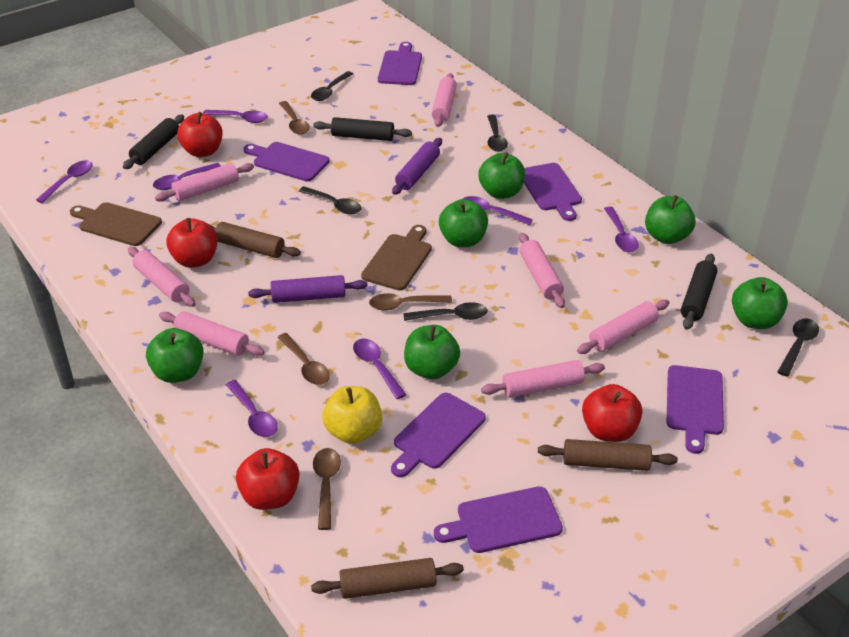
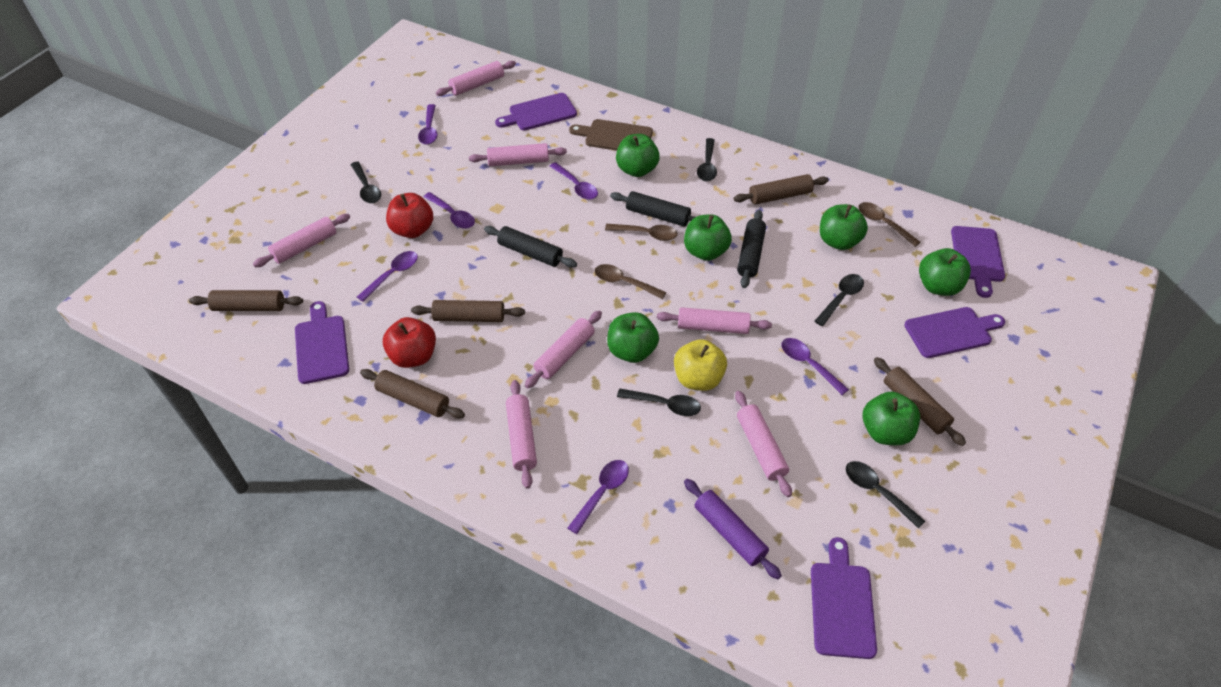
brown cutting board: 2 -> 1
brown rolling pin: 3 -> 5
brown spoon: 4 -> 3
purple cutting board: 6 -> 5
purple rolling pin: 2 -> 1
purple spoon: 7 -> 6
red apple: 4 -> 2

